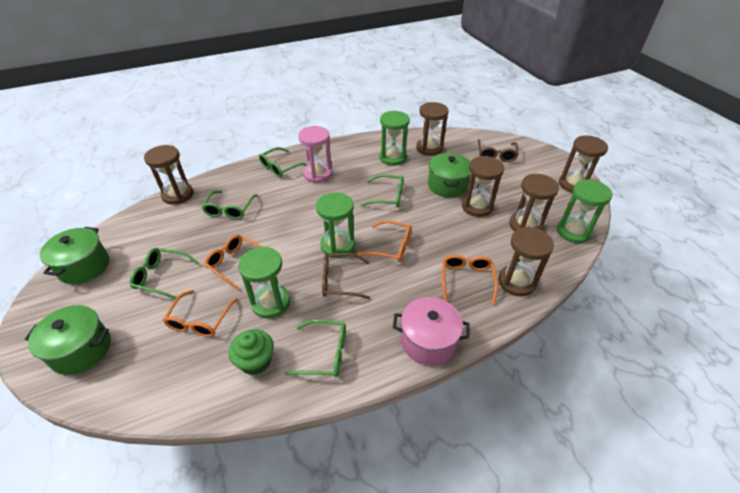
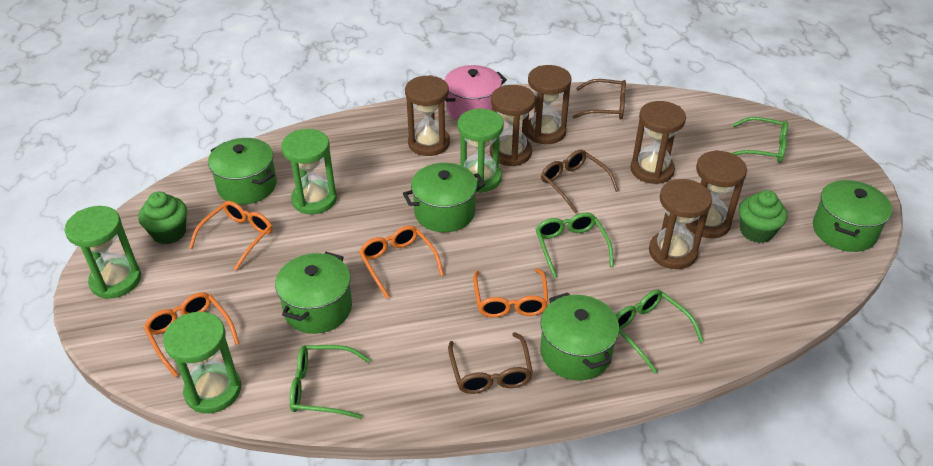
brown glasses: 2 -> 3
green cupcake: 1 -> 2
green glasses: 5 -> 4
green pot: 3 -> 5
pink hourglass: 1 -> 0

